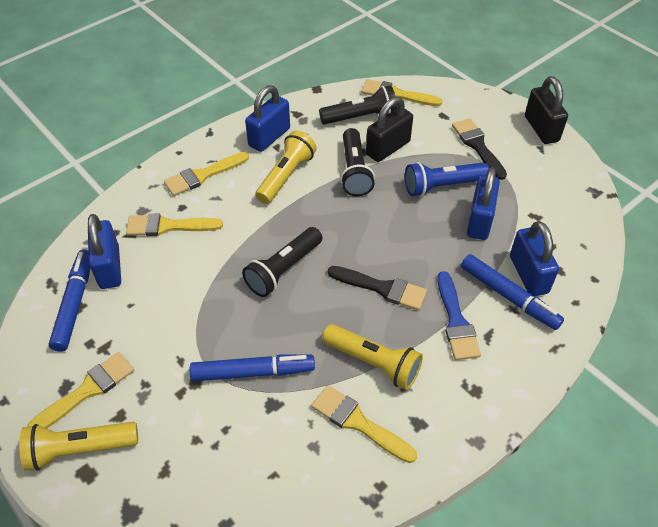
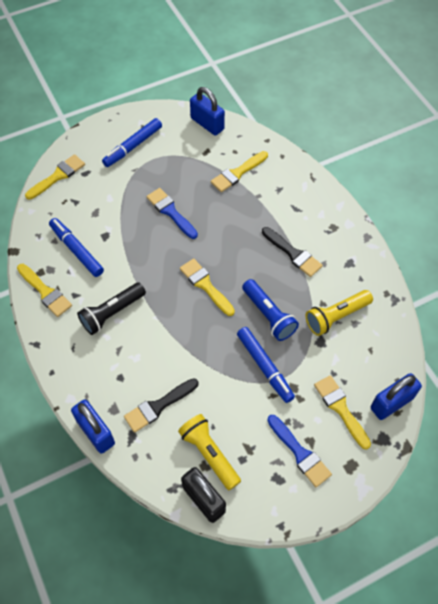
black flashlight: 3 -> 1
black padlock: 2 -> 1
blue brush: 1 -> 2
blue padlock: 4 -> 3
yellow flashlight: 3 -> 2

